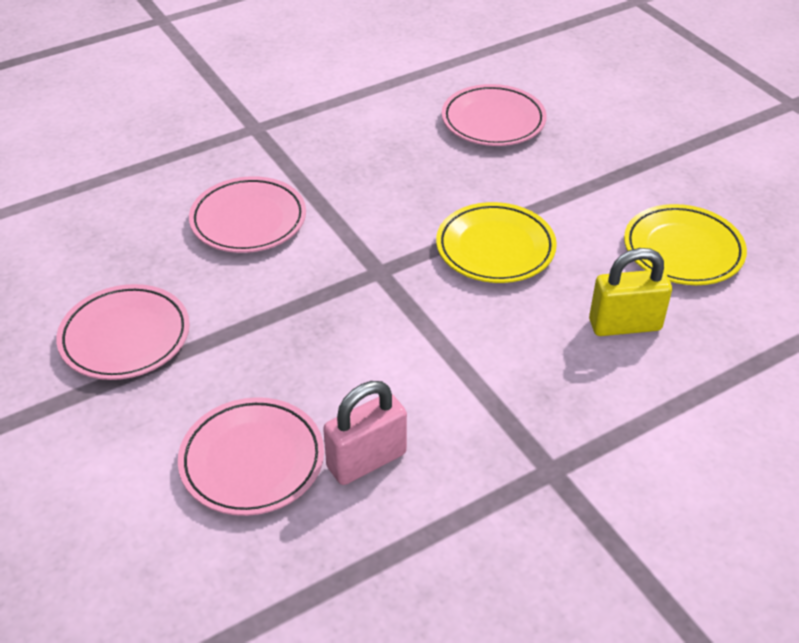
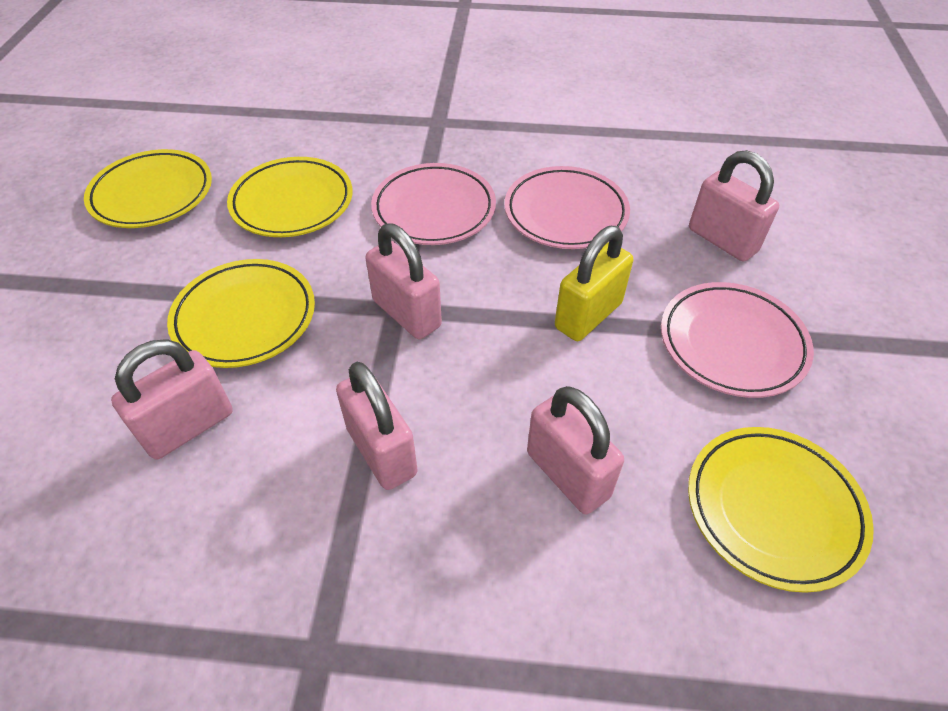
pink padlock: 1 -> 5
pink plate: 4 -> 3
yellow plate: 2 -> 4

